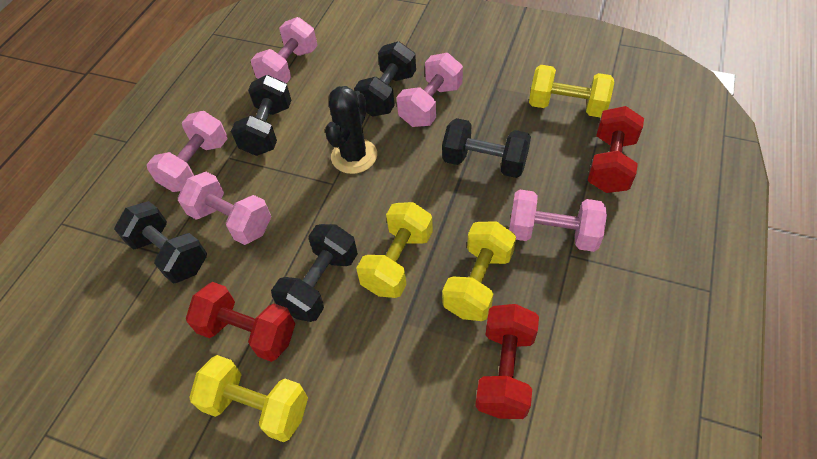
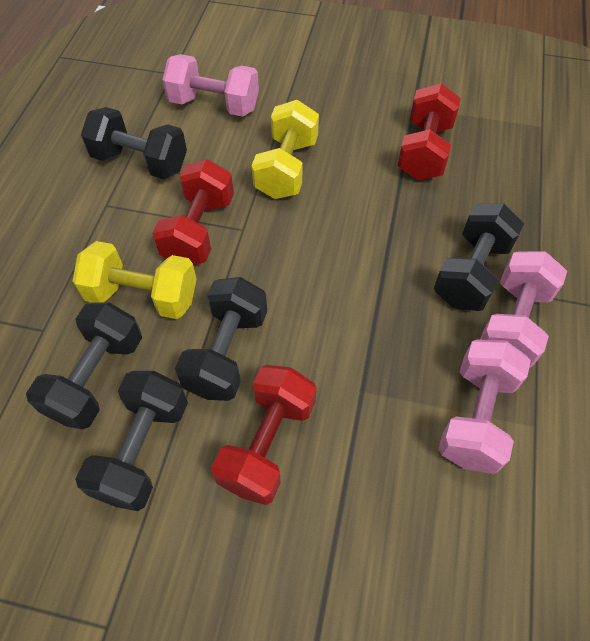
black cactus: 1 -> 0
pink dumbbell: 5 -> 3
yellow dumbbell: 4 -> 2

